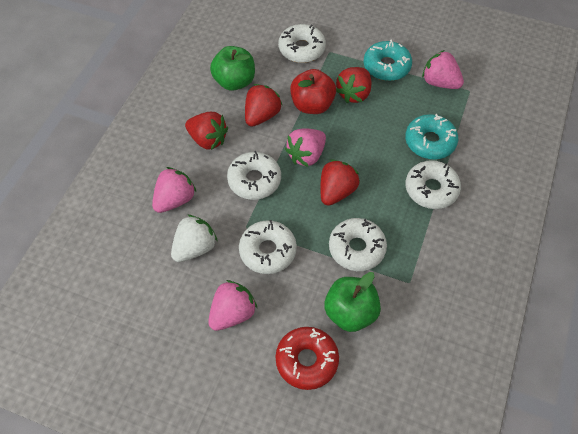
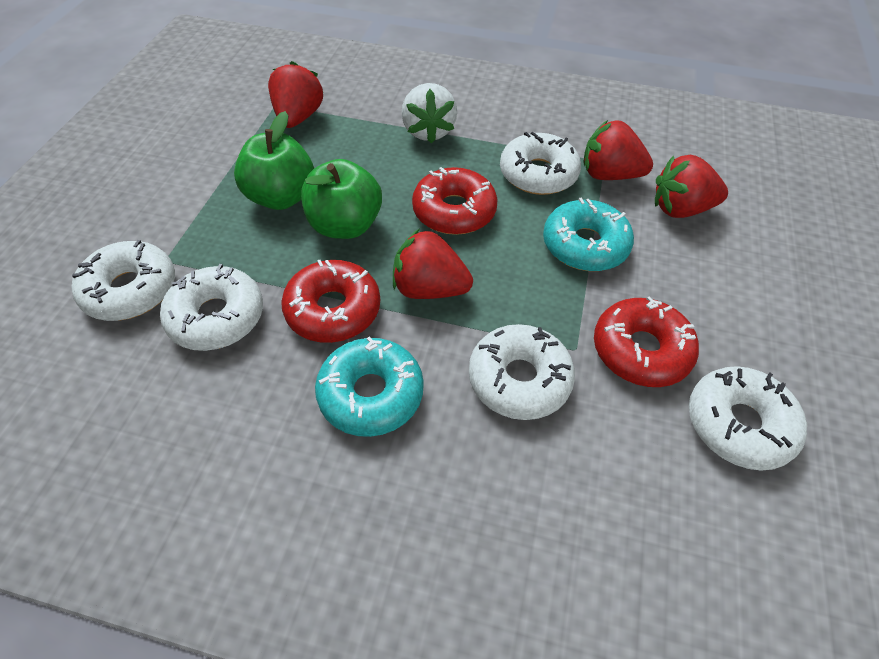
pink strawberry: 4 -> 0
red apple: 1 -> 0
red donut: 1 -> 3

